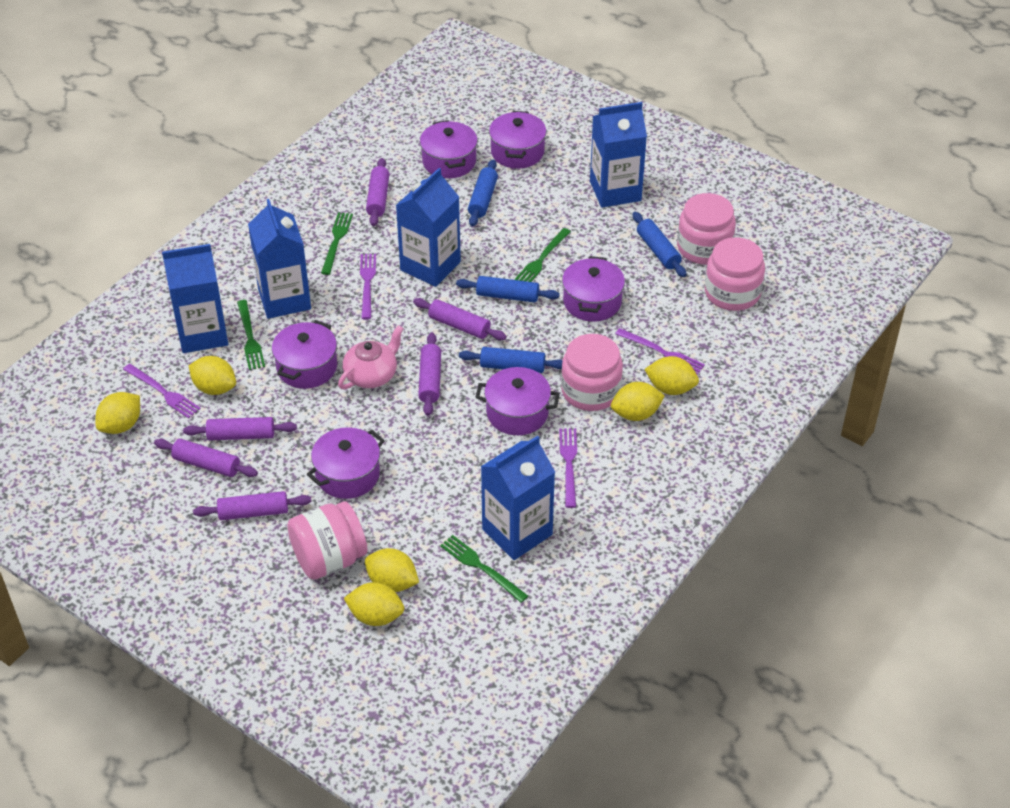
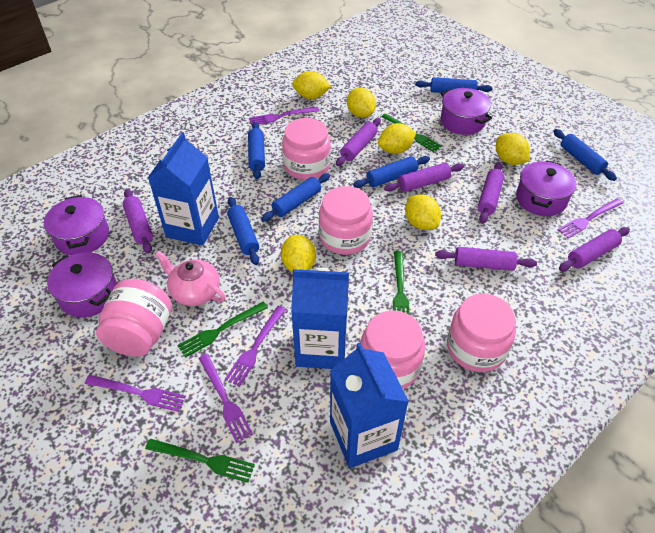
blue carton: 5 -> 3
blue rolling pin: 4 -> 6
pink jar: 4 -> 5
purple fork: 4 -> 5
purple pot: 6 -> 4

